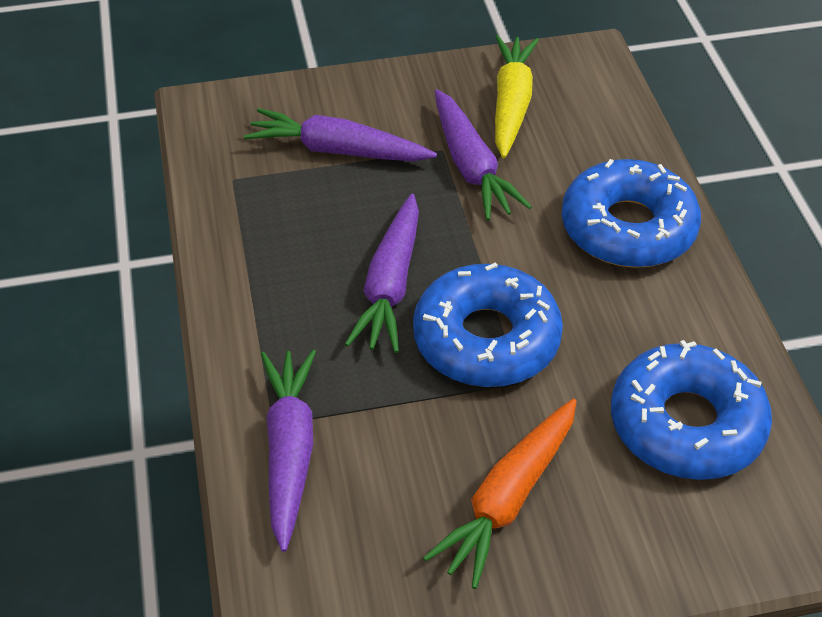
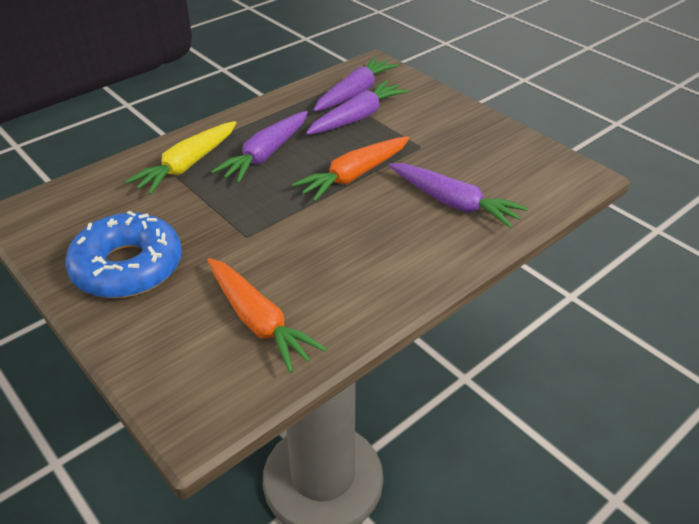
blue donut: 3 -> 1
orange carrot: 1 -> 2

